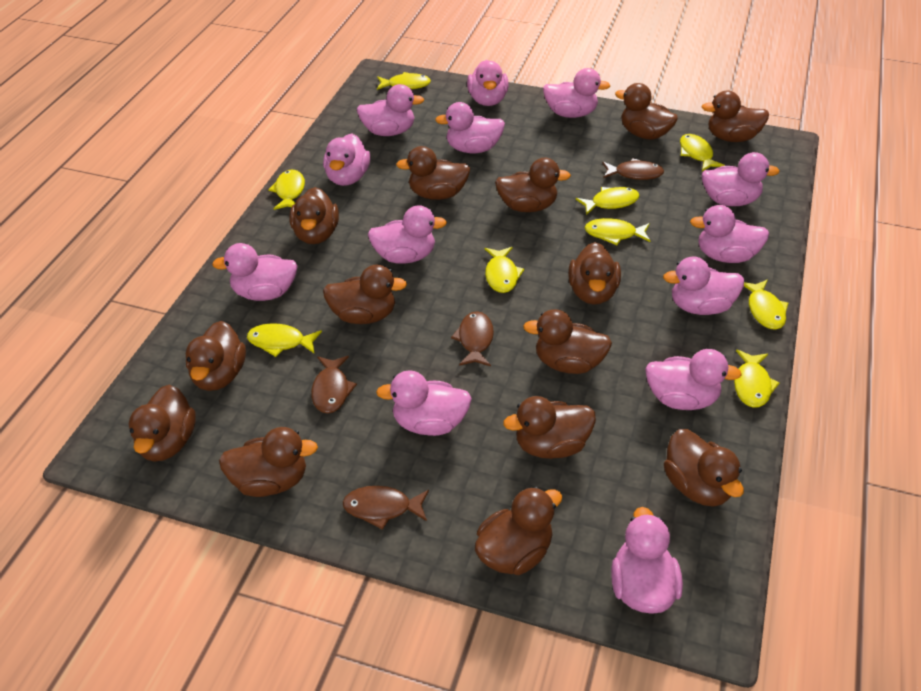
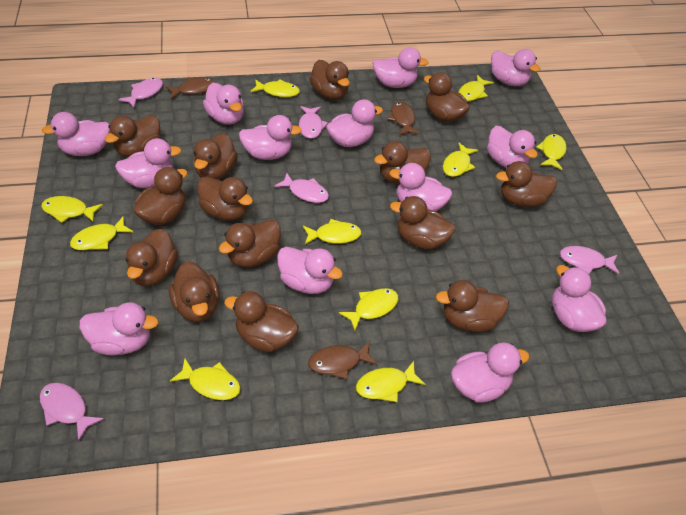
brown fish: 4 -> 3
pink fish: 0 -> 5
yellow fish: 9 -> 10

